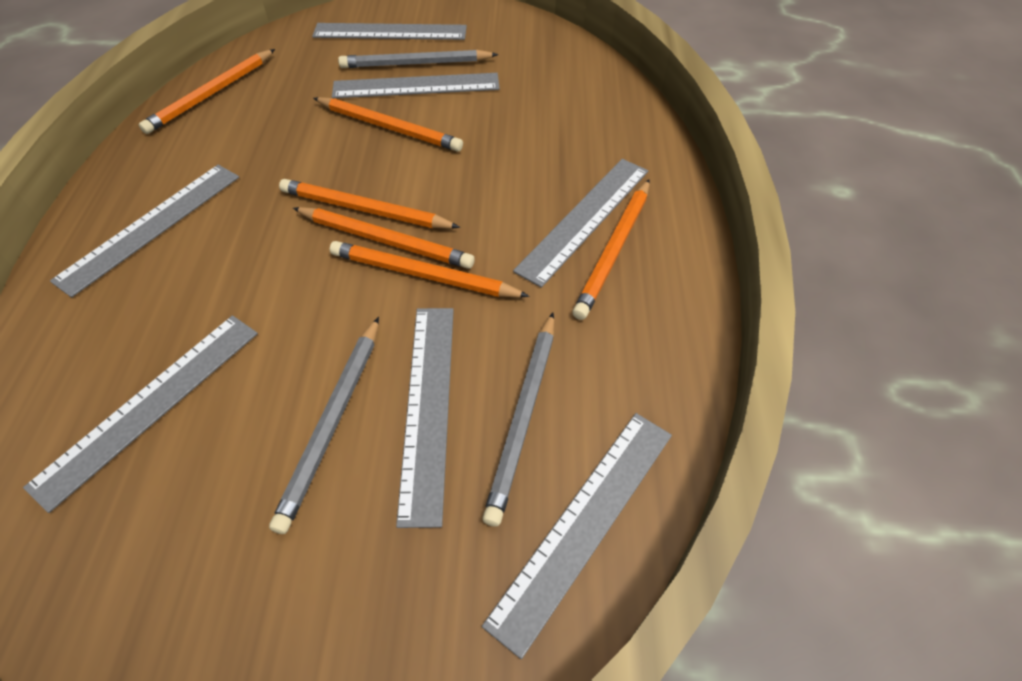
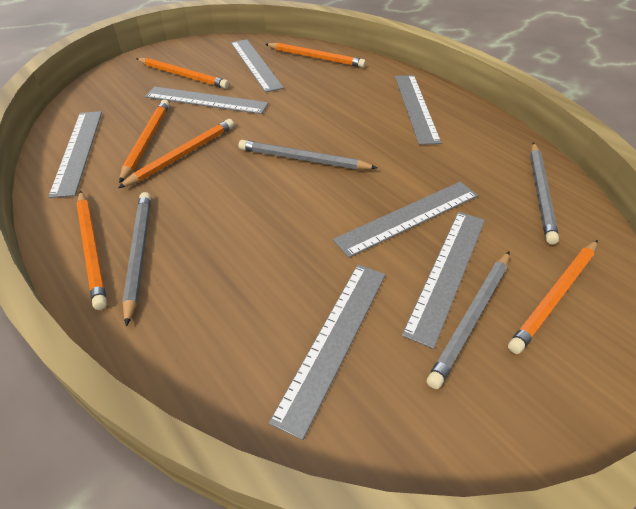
grey pencil: 3 -> 4

